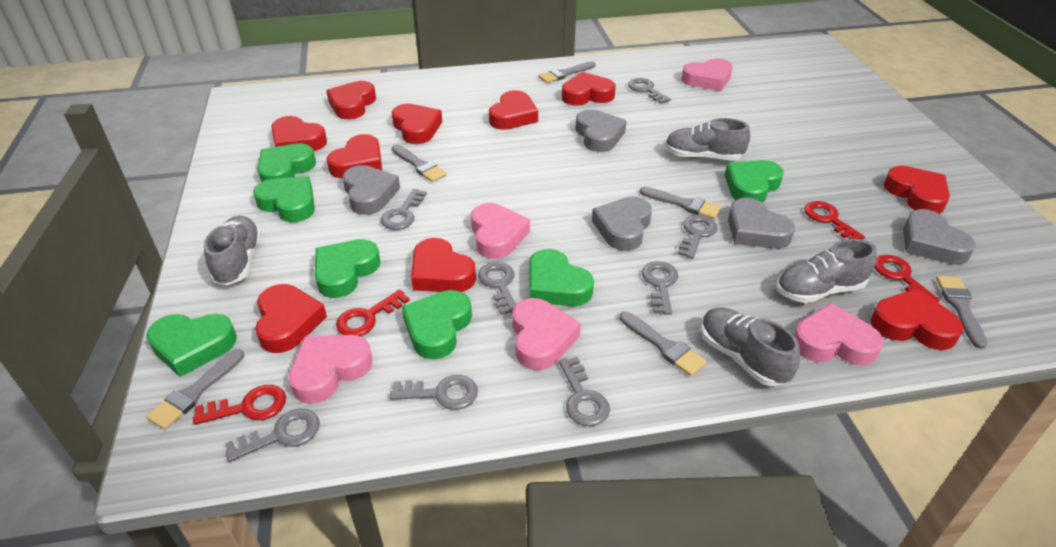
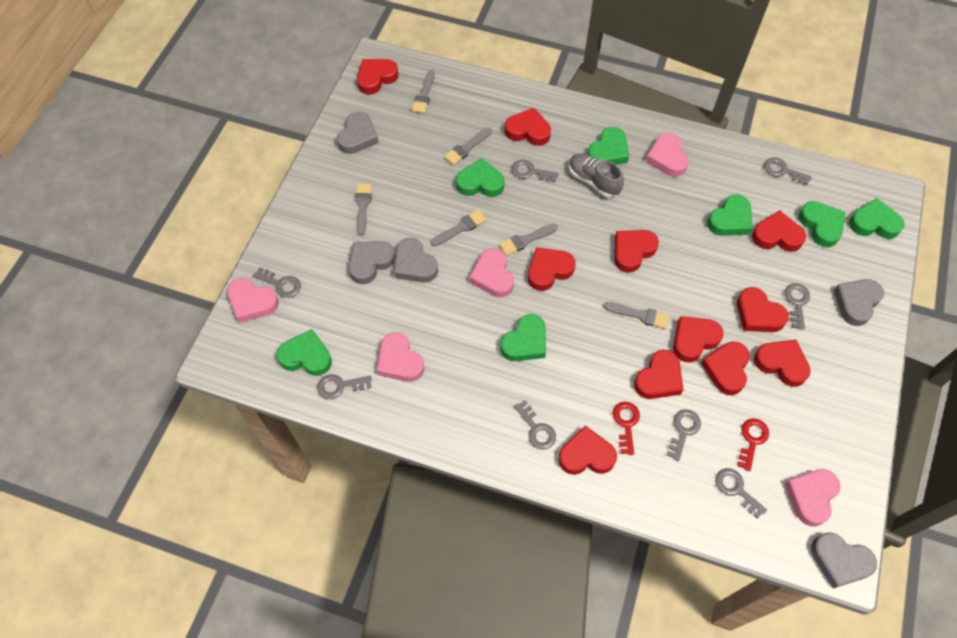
grey shoe: 4 -> 1
red heart: 10 -> 11
red key: 4 -> 2

